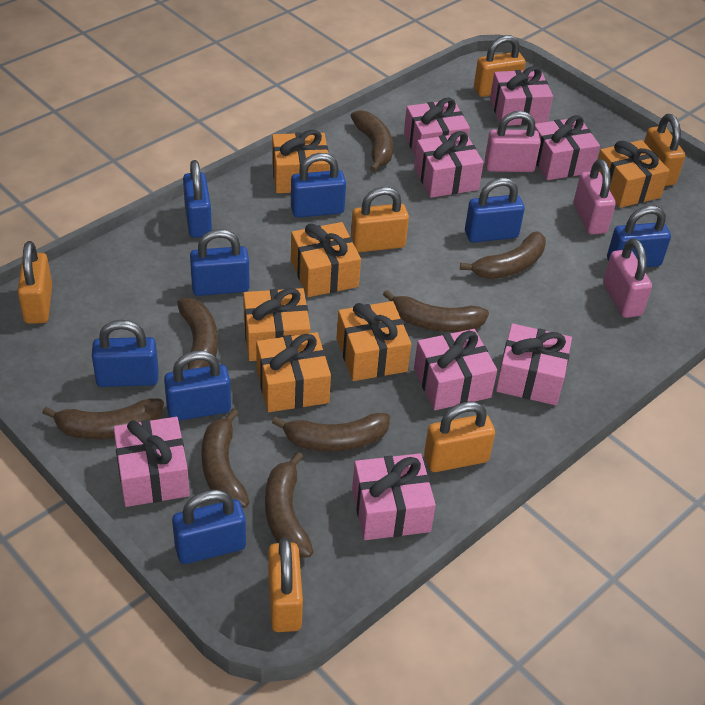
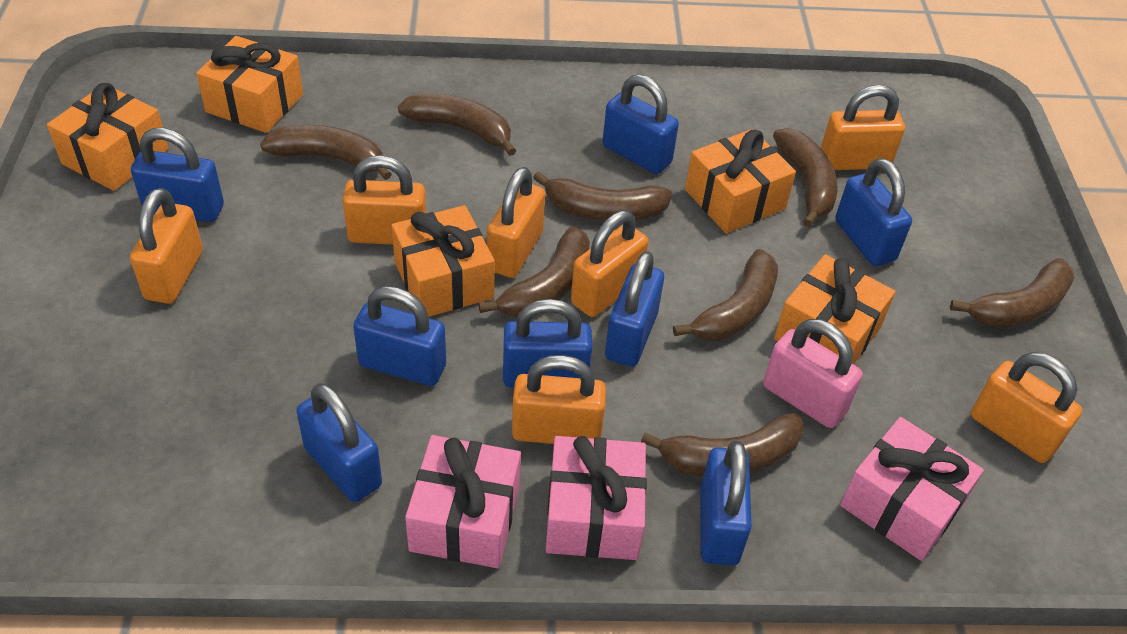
orange gift: 6 -> 5
orange padlock: 6 -> 7
pink gift: 8 -> 3
pink padlock: 3 -> 1

